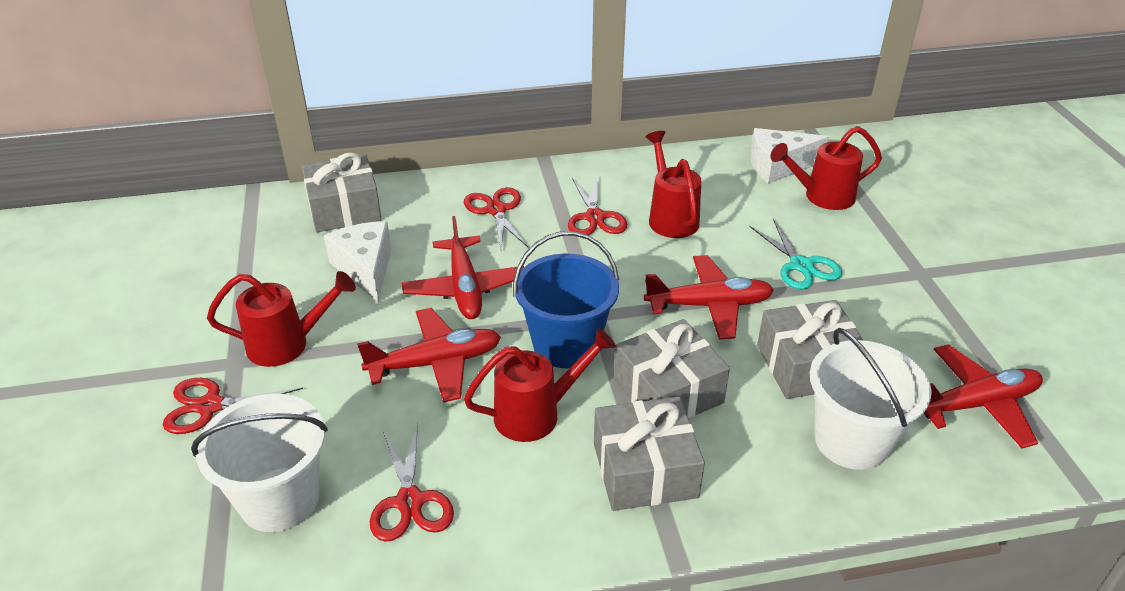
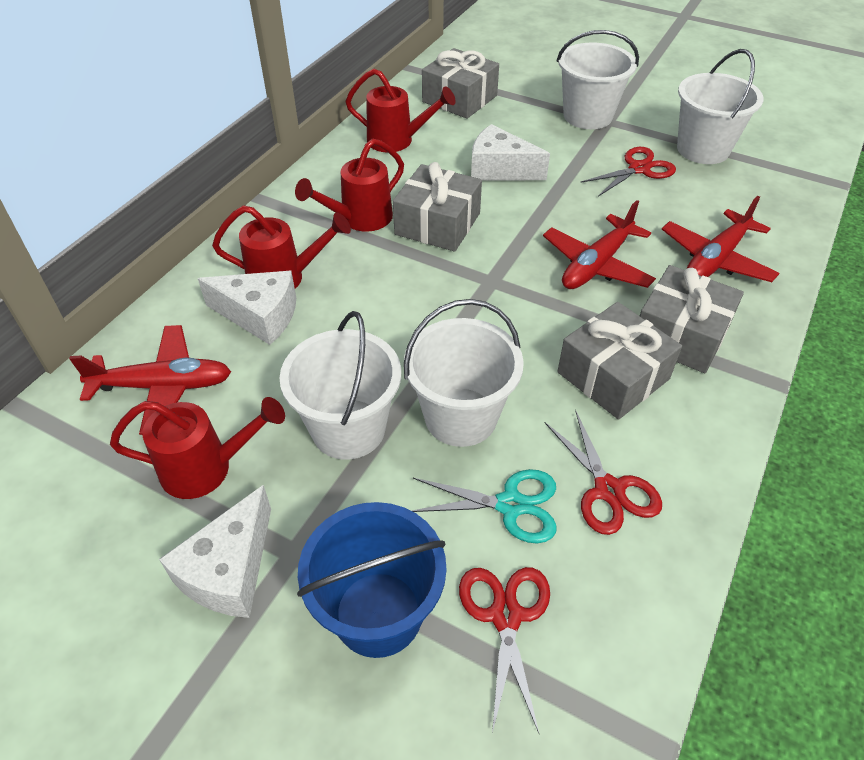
red plane: 4 -> 3
red scissors: 4 -> 3
white bucket: 2 -> 4
white cheese: 2 -> 3

